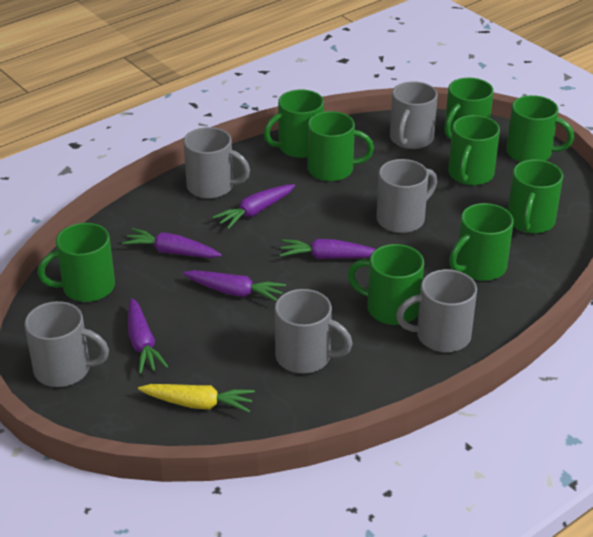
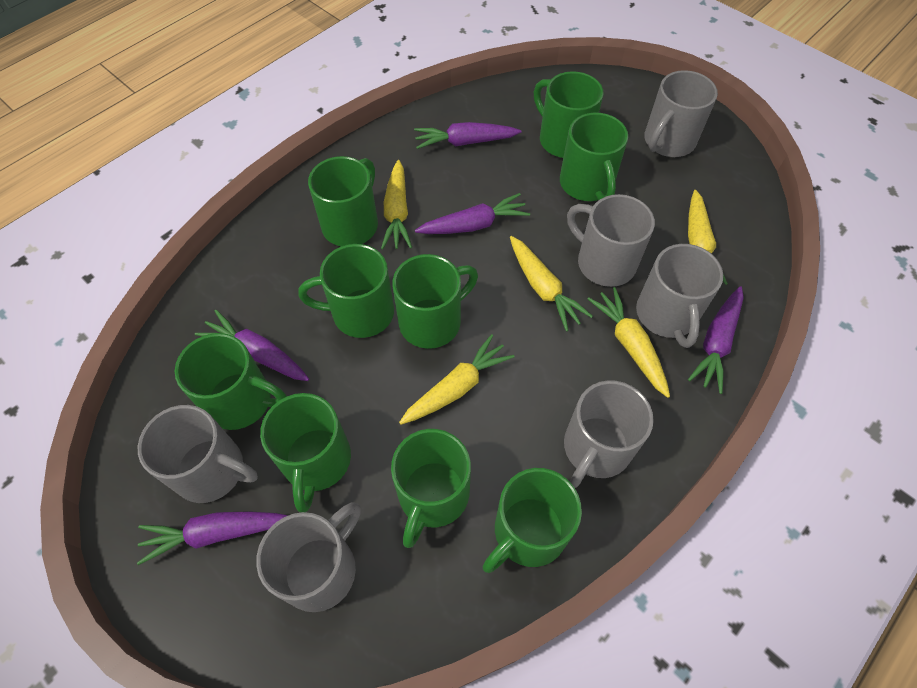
yellow carrot: 1 -> 5

